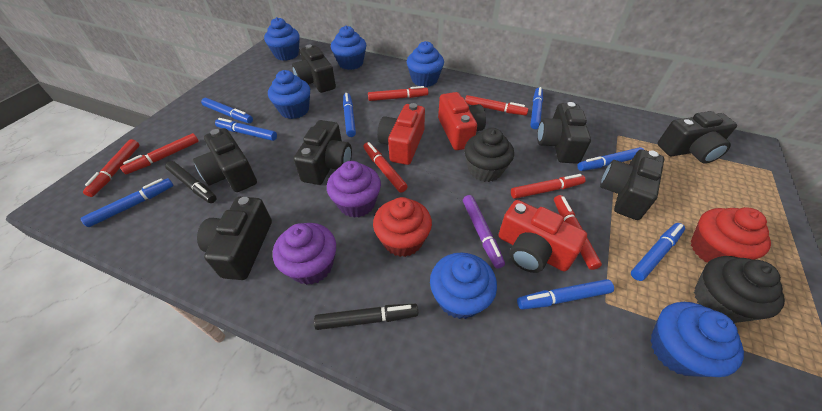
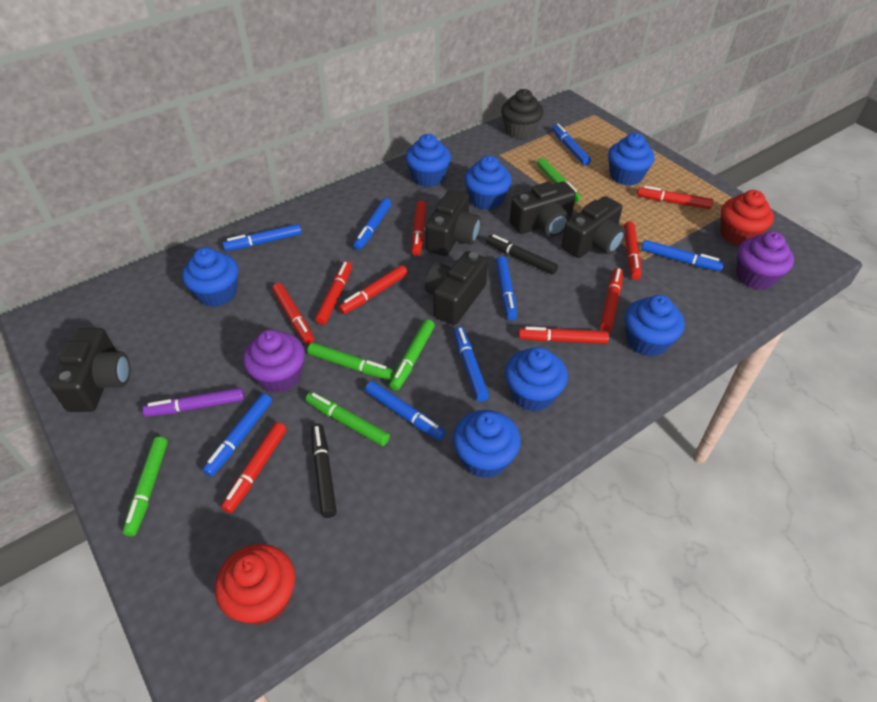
black camera: 7 -> 5
black cupcake: 2 -> 1
blue cupcake: 6 -> 7
green marker: 0 -> 5
red camera: 3 -> 0
red marker: 7 -> 9

